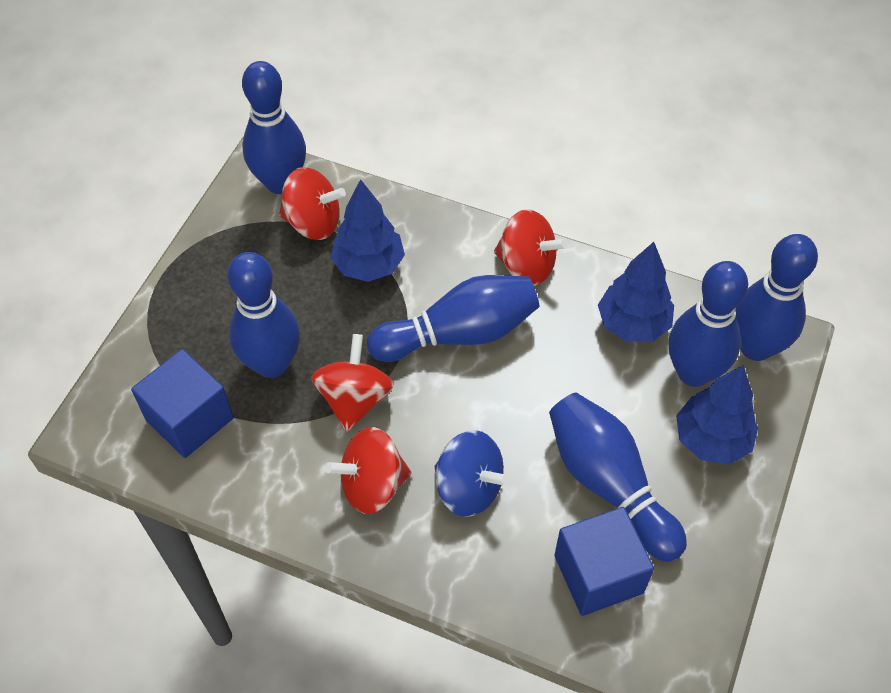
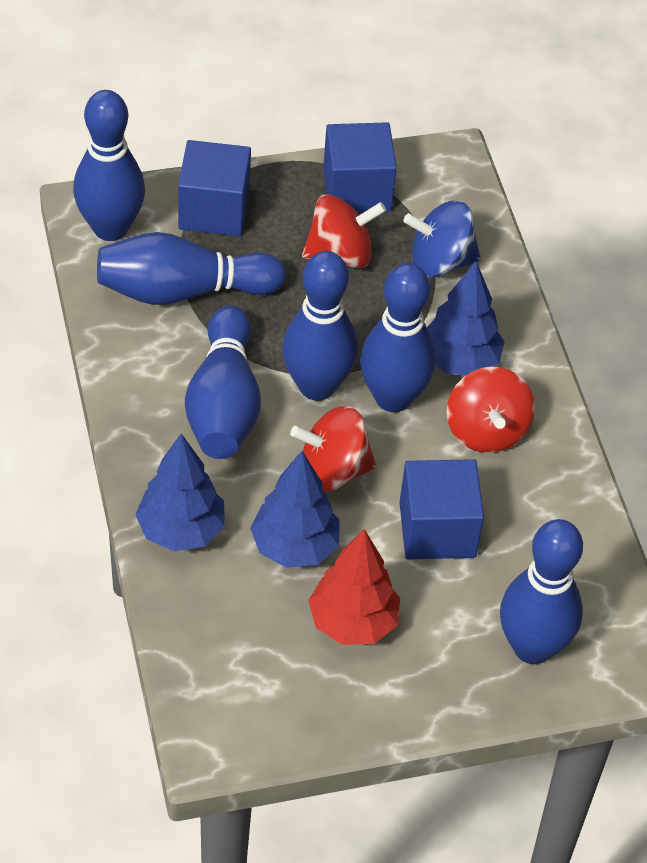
blue cube: 2 -> 3
red spinning top: 4 -> 3
red tree: 0 -> 1

